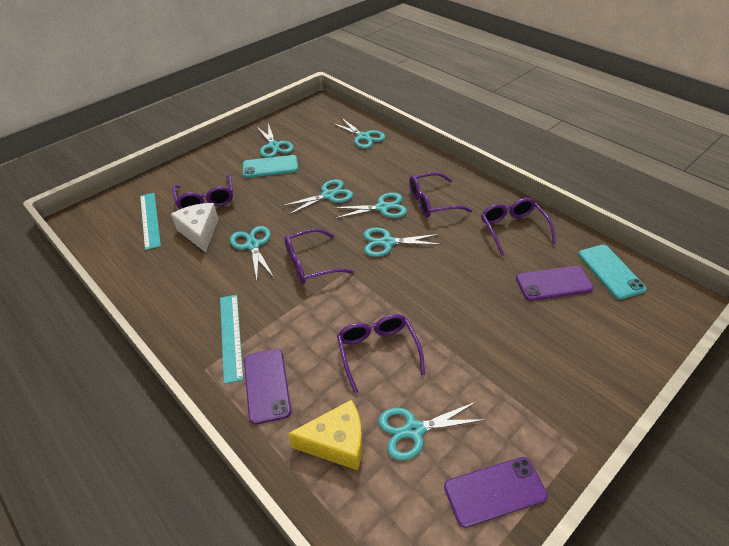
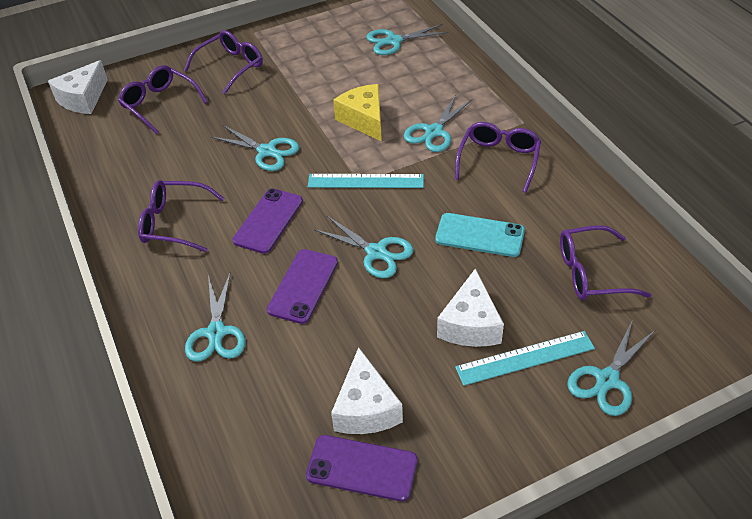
turquoise phone: 2 -> 1
turquoise scissors: 7 -> 6
white cheese: 1 -> 3

